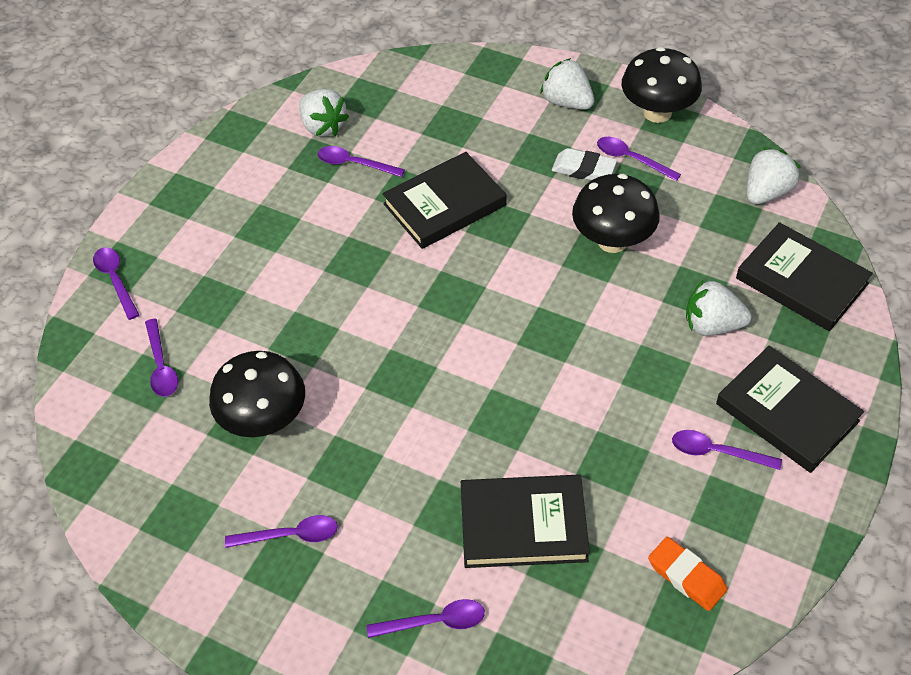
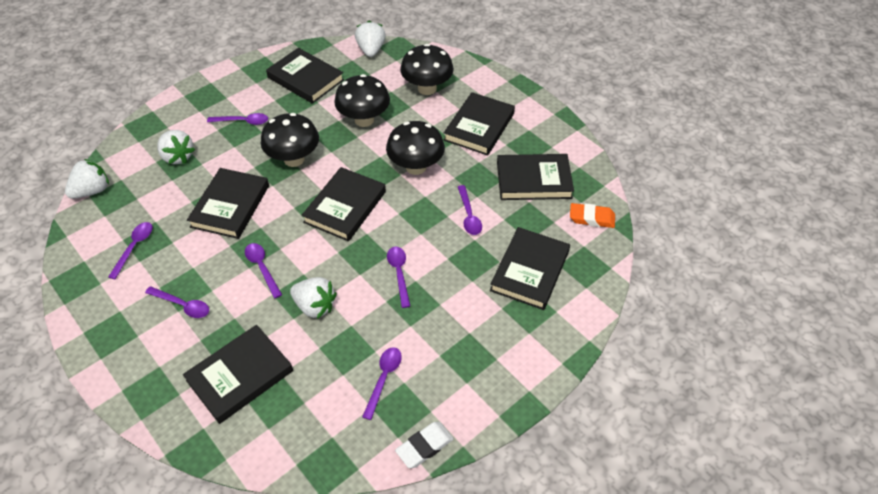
black book: 4 -> 7
black mushroom: 3 -> 4

